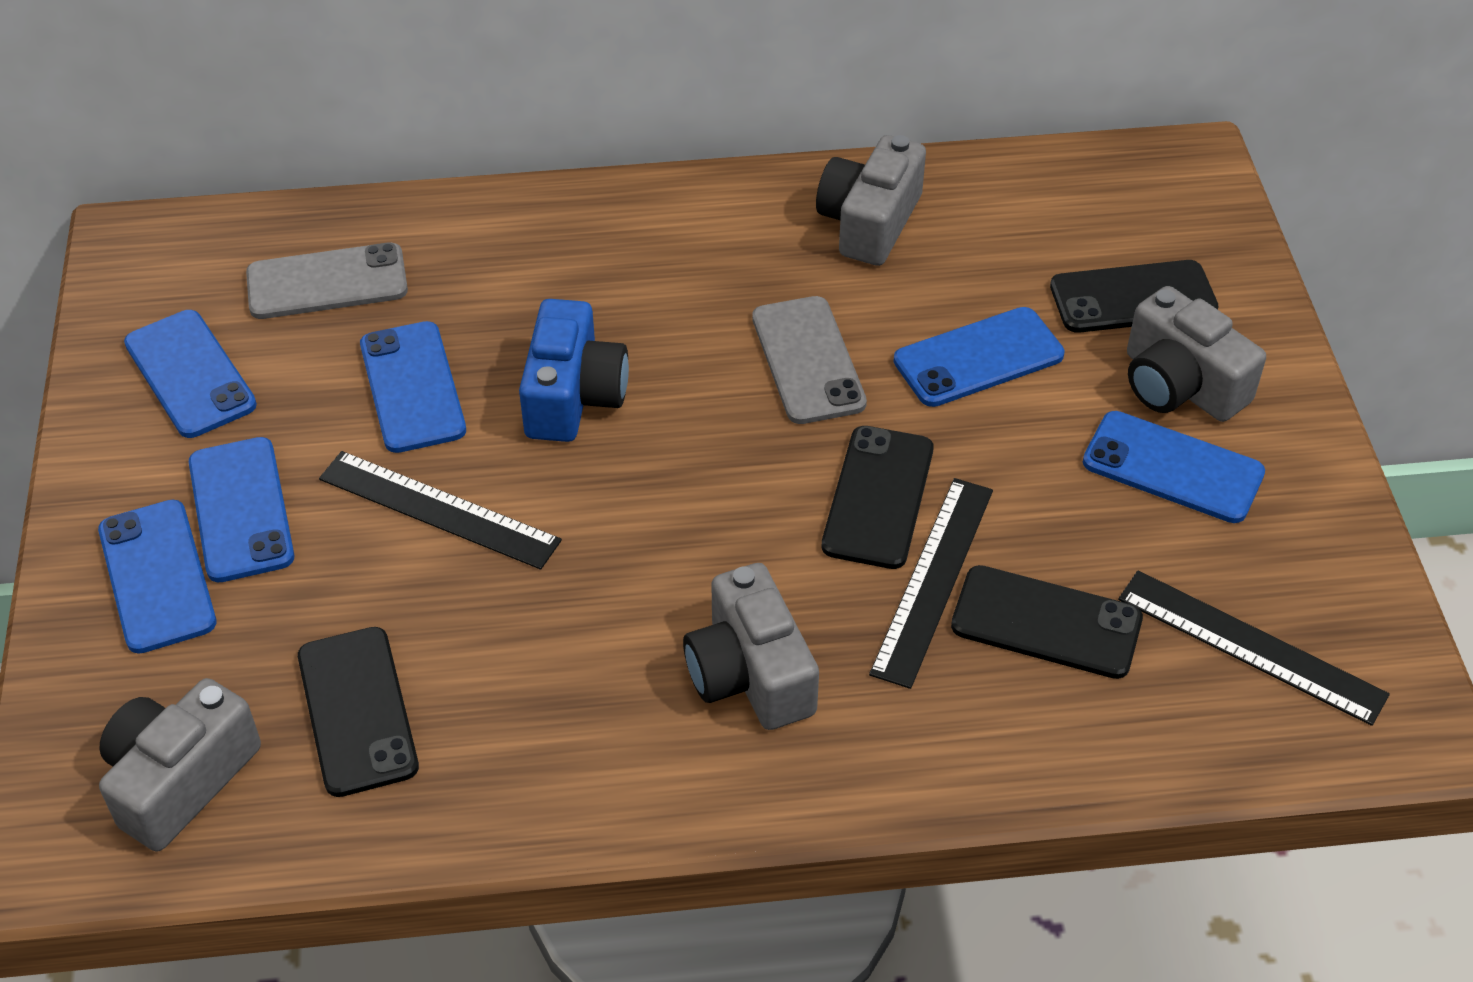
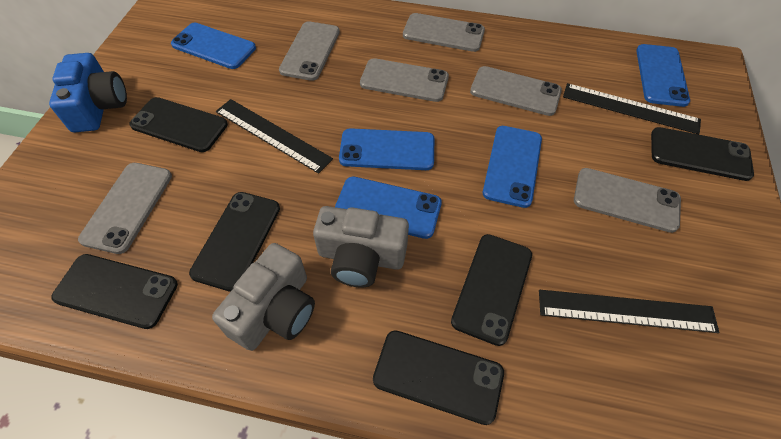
black phone: 4 -> 6
blue phone: 6 -> 5
grey camera: 4 -> 2
grey phone: 2 -> 6

